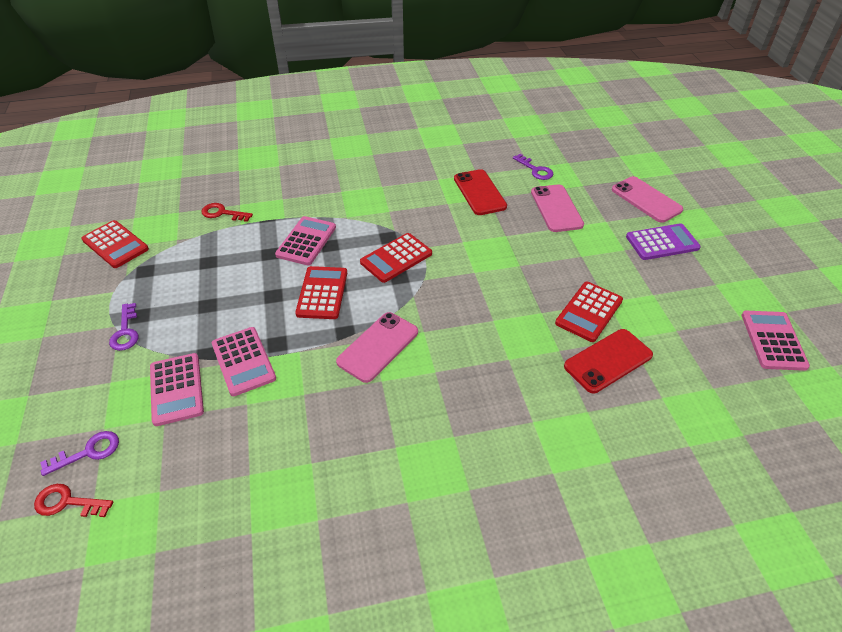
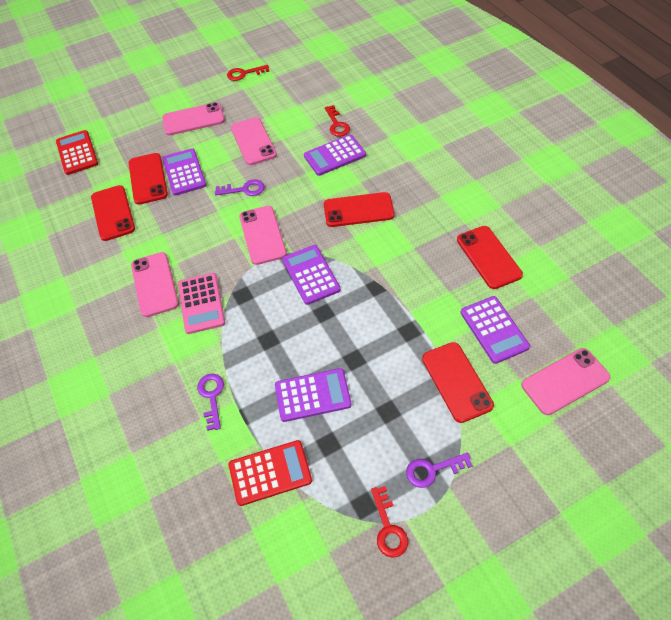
pink calculator: 4 -> 1
pink phone: 3 -> 5
purple calculator: 1 -> 5
red calculator: 4 -> 2
red key: 2 -> 3
red phone: 2 -> 5

